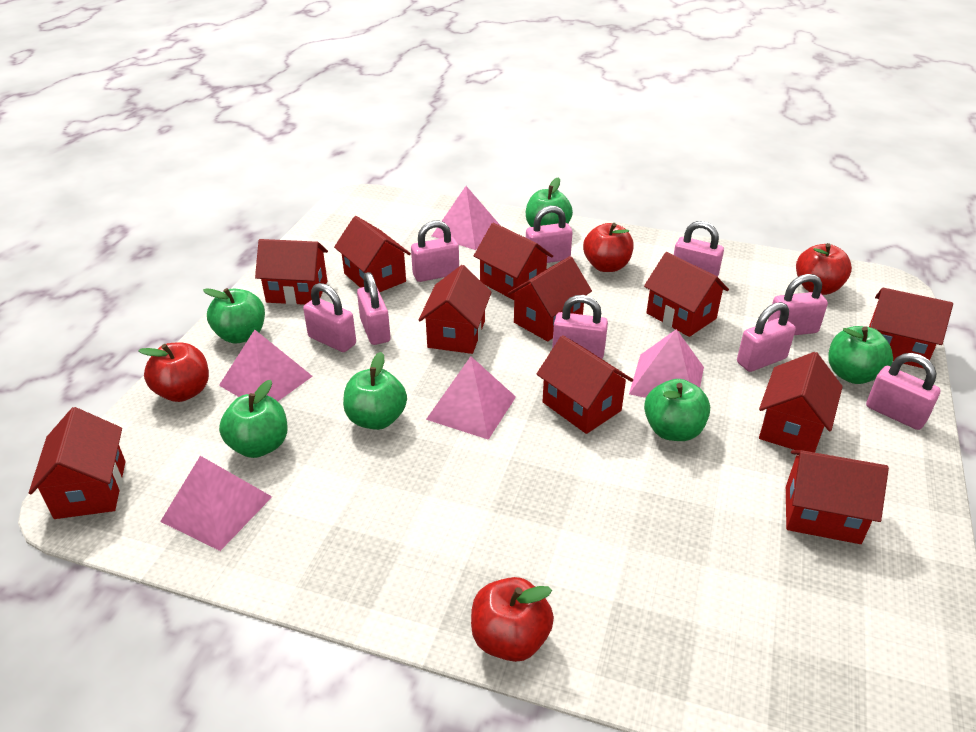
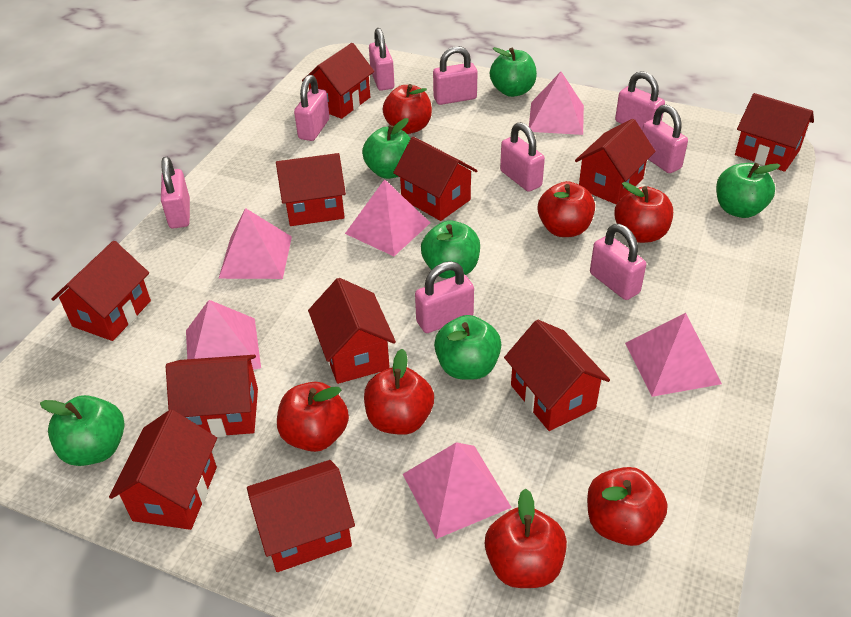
pink pyramid: 5 -> 6
red apple: 4 -> 7

